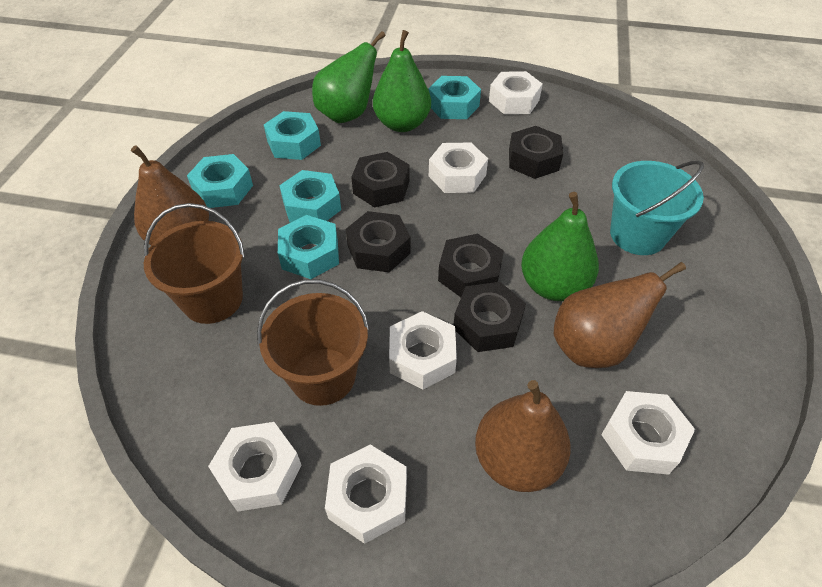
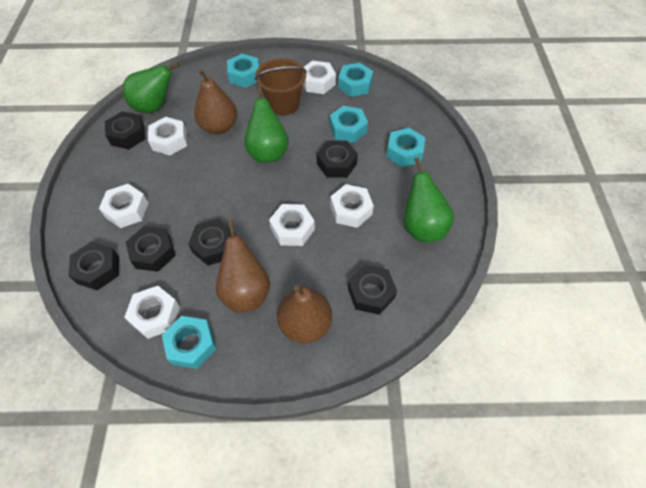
black nut: 5 -> 6
brown bucket: 2 -> 1
turquoise bucket: 1 -> 0

